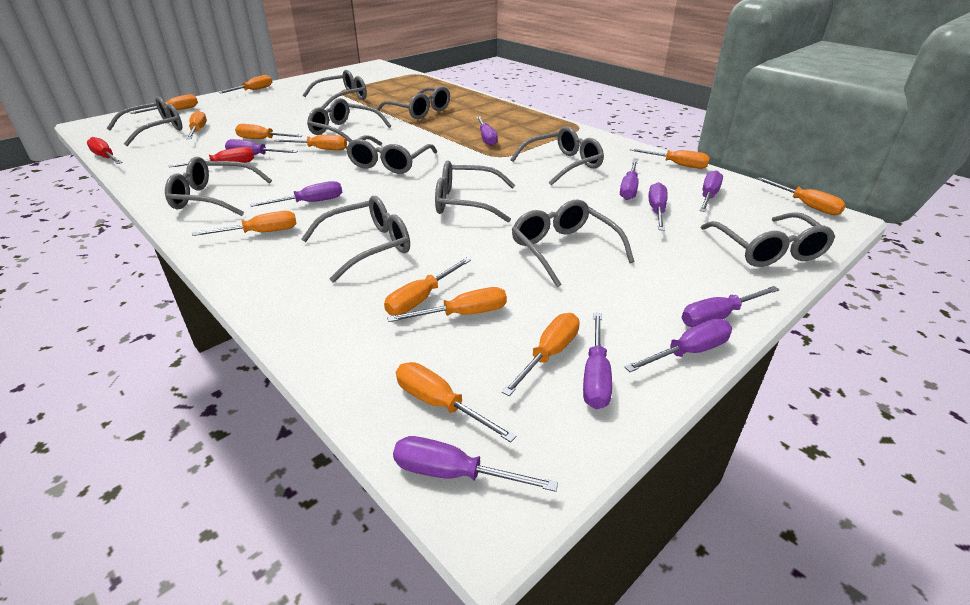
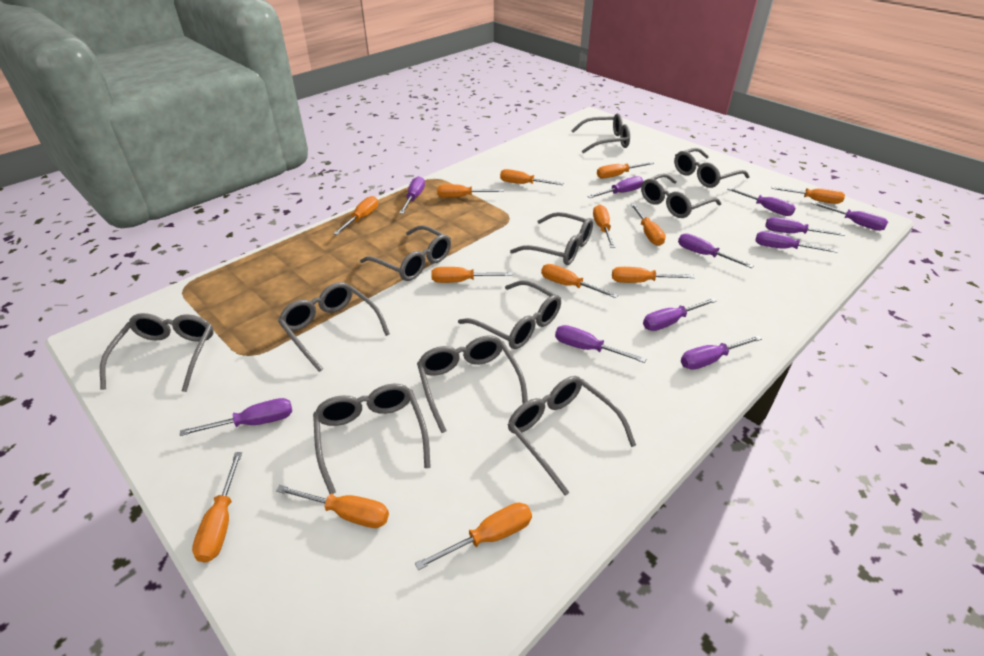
orange screwdriver: 12 -> 13
purple screwdriver: 10 -> 11
red screwdriver: 2 -> 0

